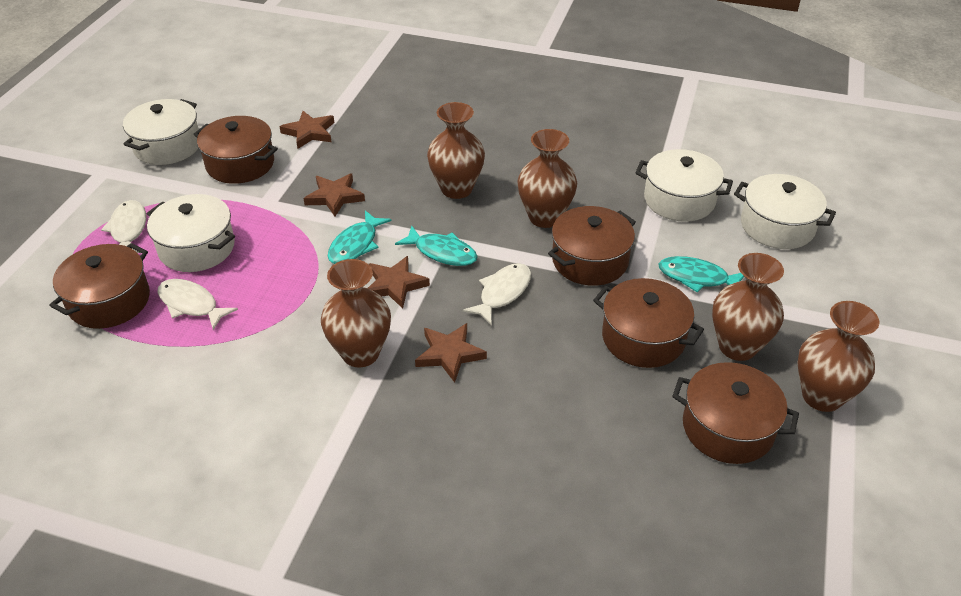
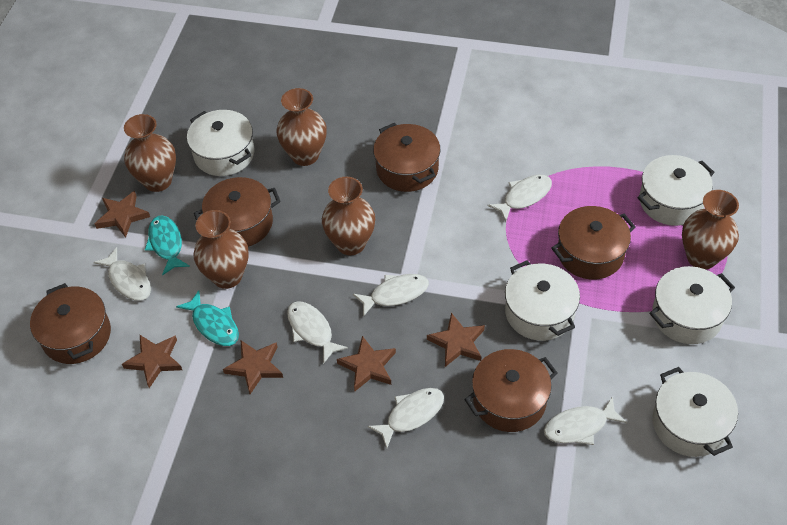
brown star: 4 -> 5
turquoise fish: 3 -> 2
white fish: 3 -> 6
white pot: 4 -> 5

